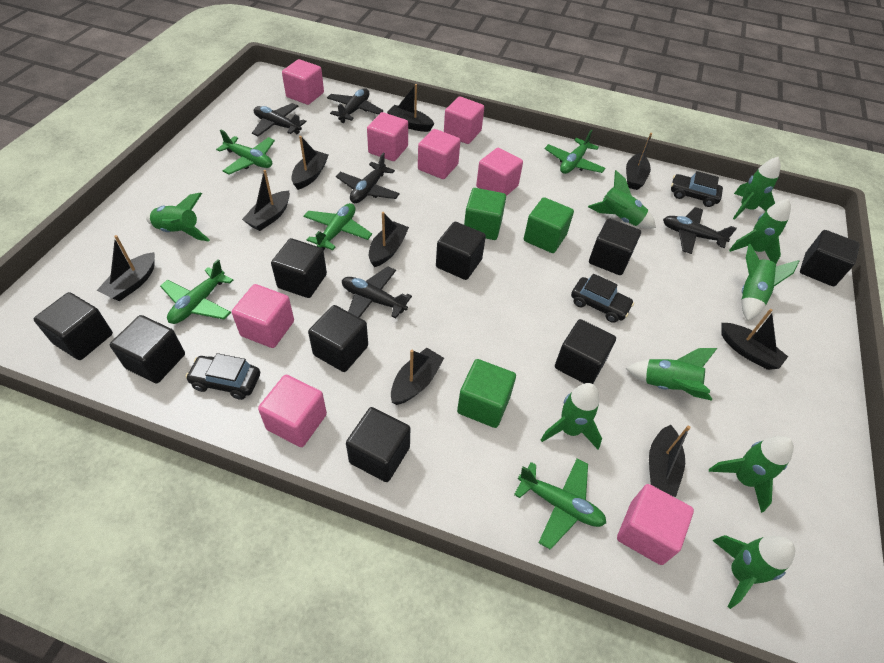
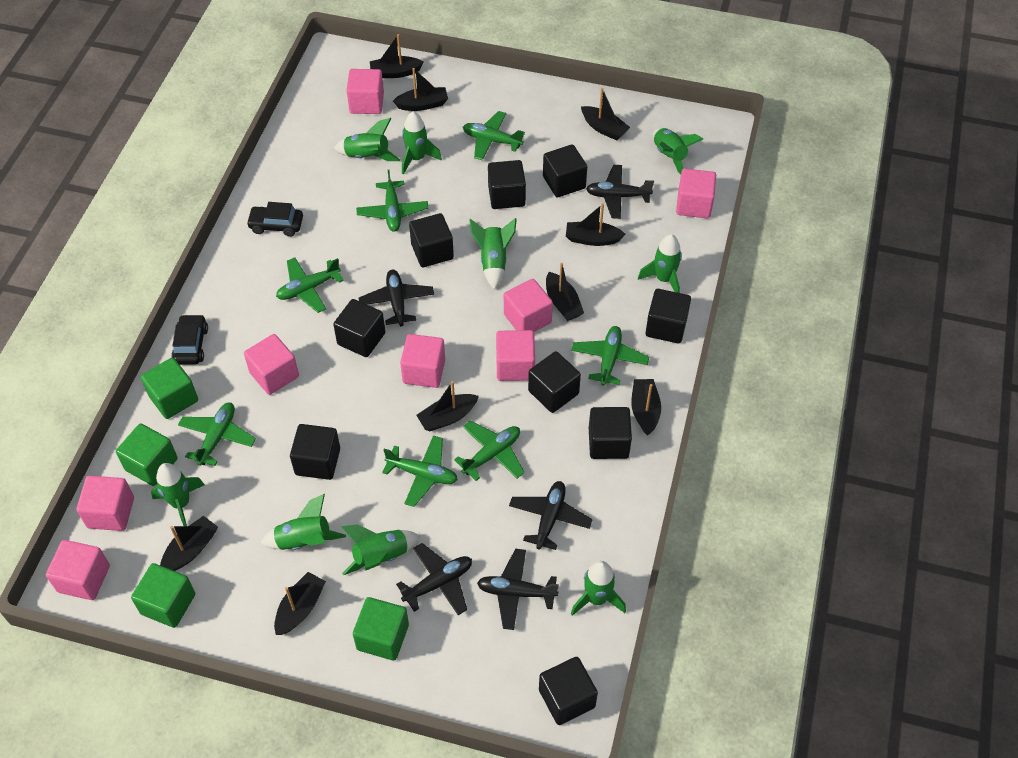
black car: 3 -> 2
green cube: 3 -> 4
green plane: 5 -> 7

